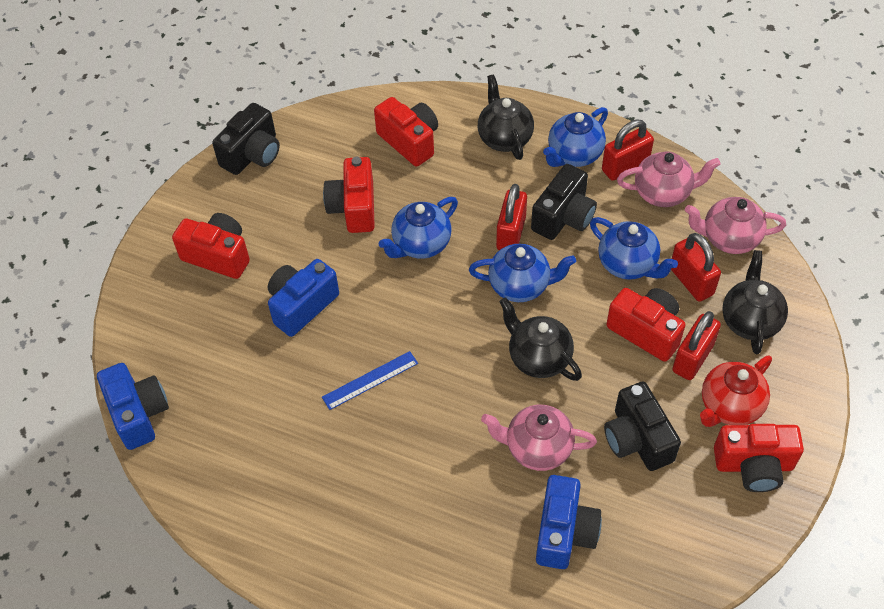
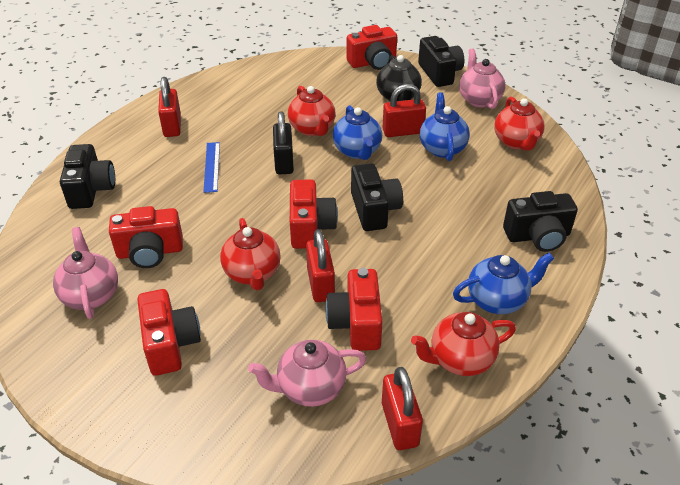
black camera: 3 -> 4
black padlock: 0 -> 1
black teapot: 3 -> 1
blue camera: 3 -> 0
blue teapot: 4 -> 3
red teapot: 1 -> 4

